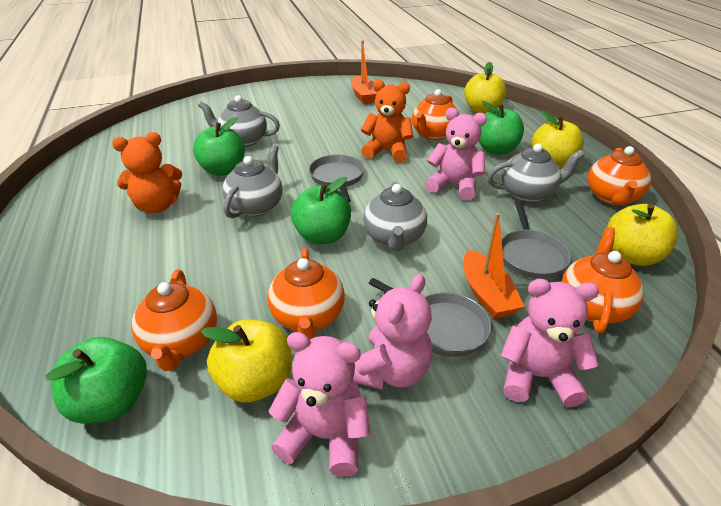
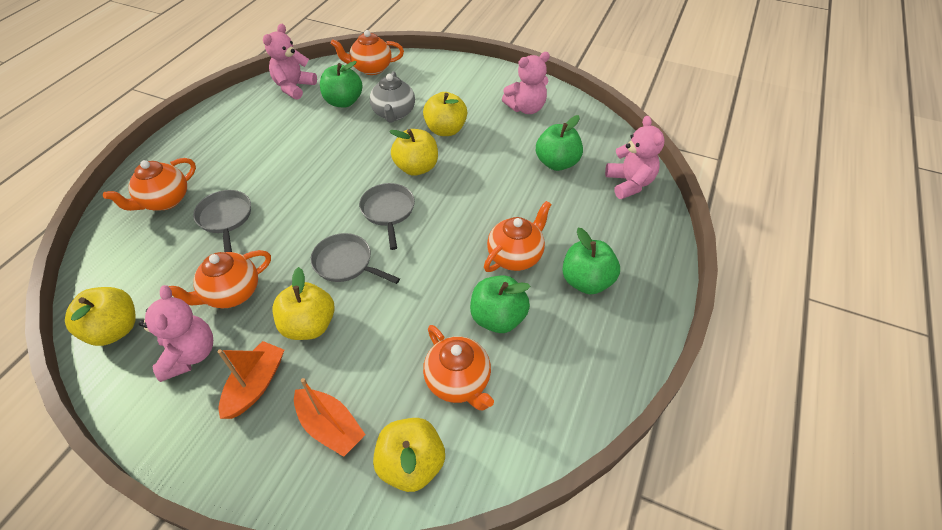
grey teapot: 4 -> 1
orange teddy bear: 2 -> 0
yellow apple: 4 -> 5

